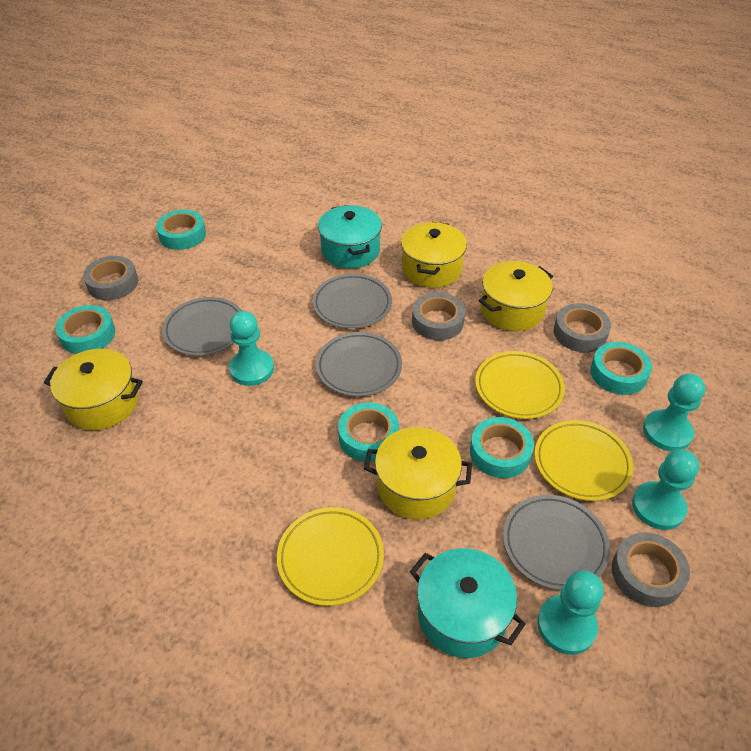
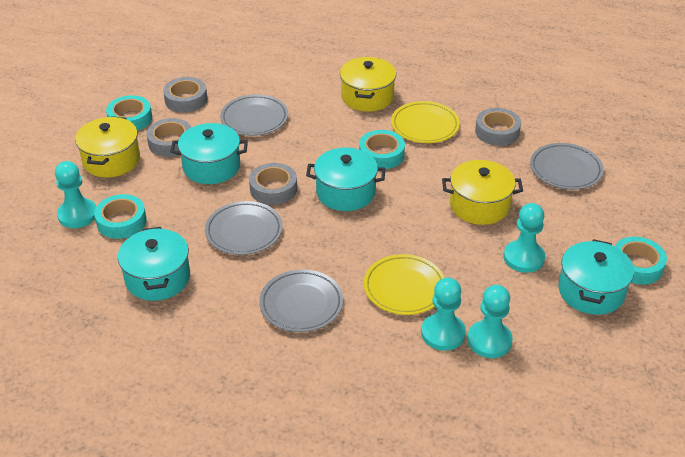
turquoise pot: 2 -> 4
turquoise tape: 5 -> 4
yellow plate: 3 -> 2
yellow pot: 4 -> 3

